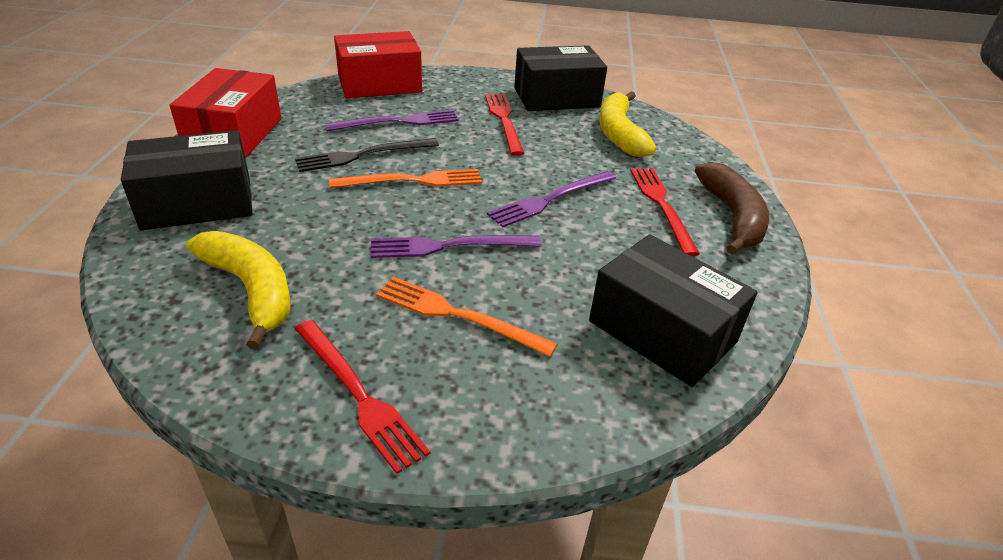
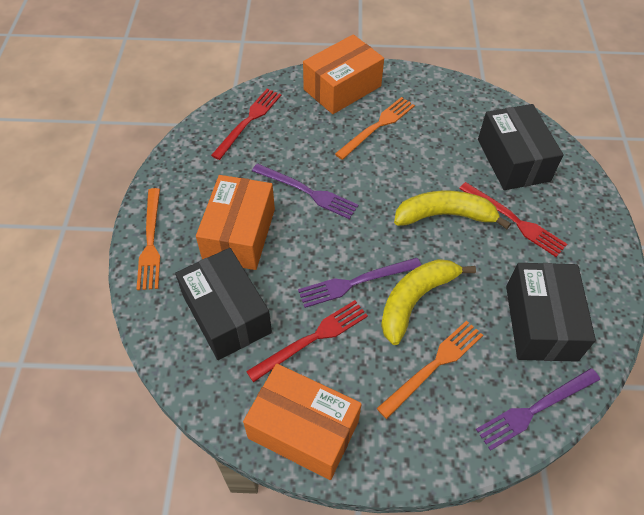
black fork: 1 -> 0
brown banana: 1 -> 0
orange box: 0 -> 3
orange fork: 2 -> 3
red box: 2 -> 0

